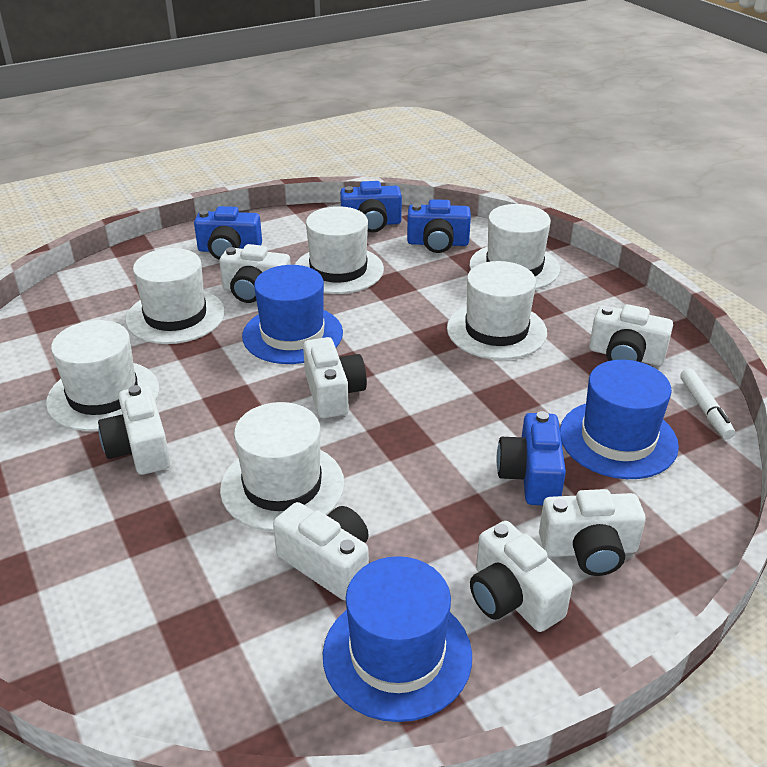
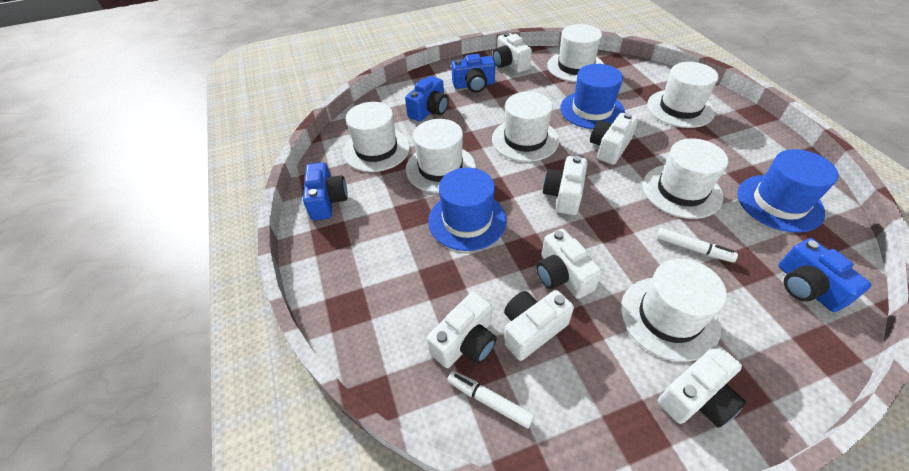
white hat: 6 -> 7
white marker: 1 -> 2

